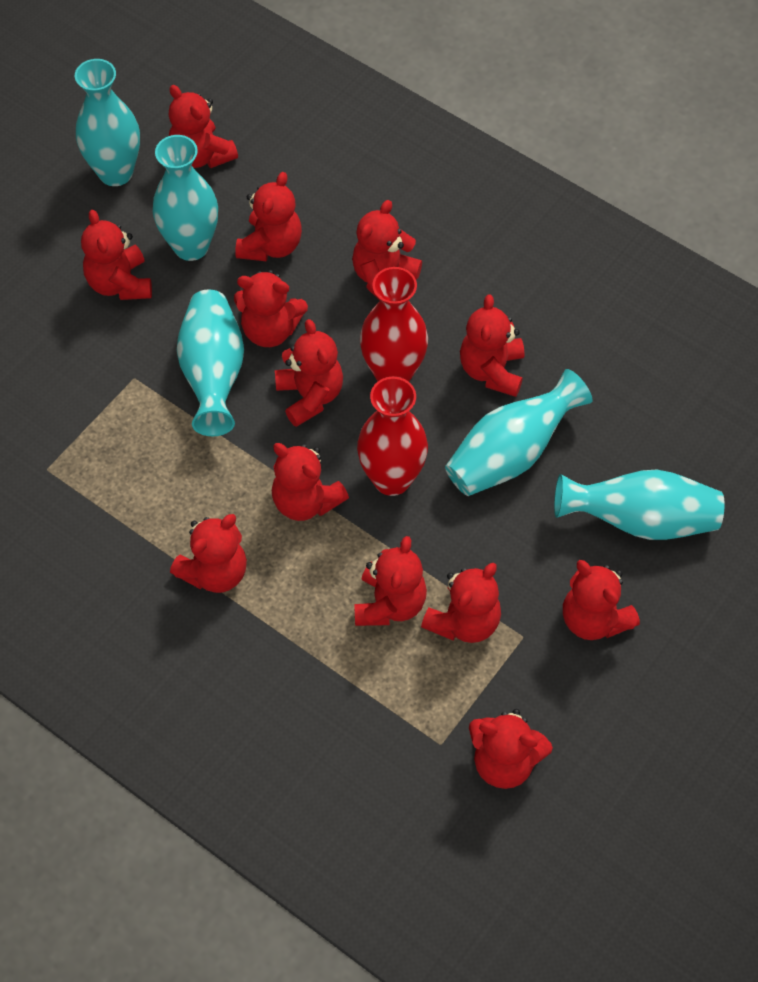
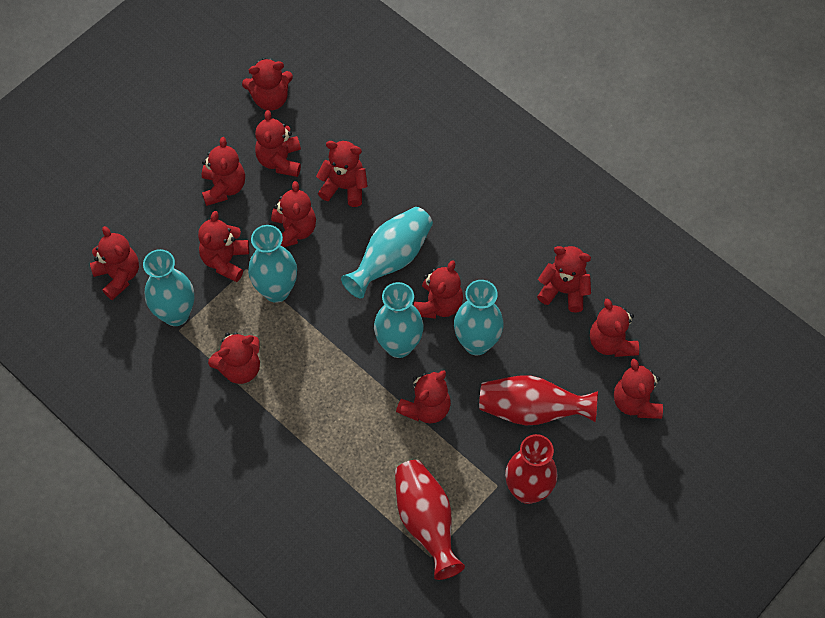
red vase: 2 -> 3

